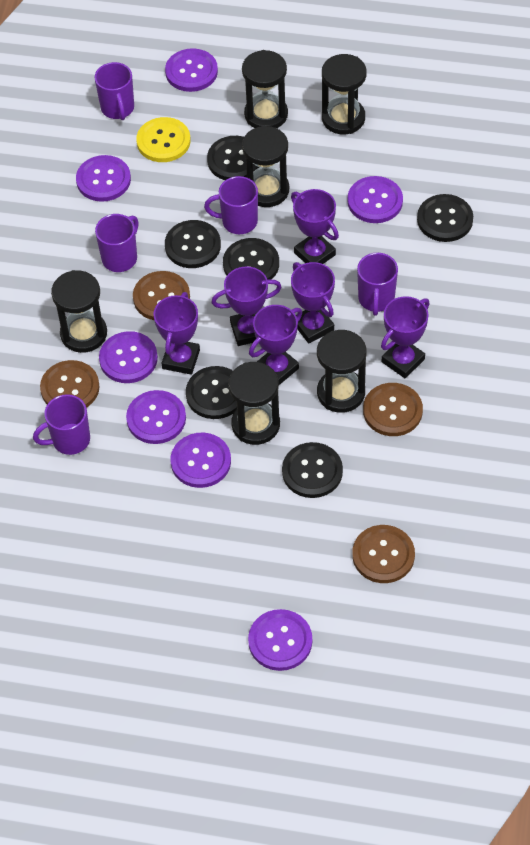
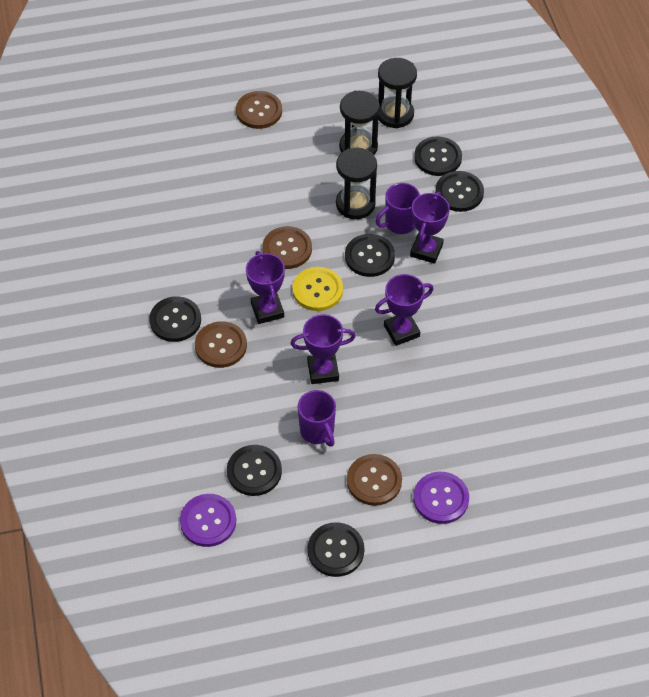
black hourglass: 6 -> 3
purple button: 7 -> 2
purple mug: 5 -> 2
purple trophy: 6 -> 4

